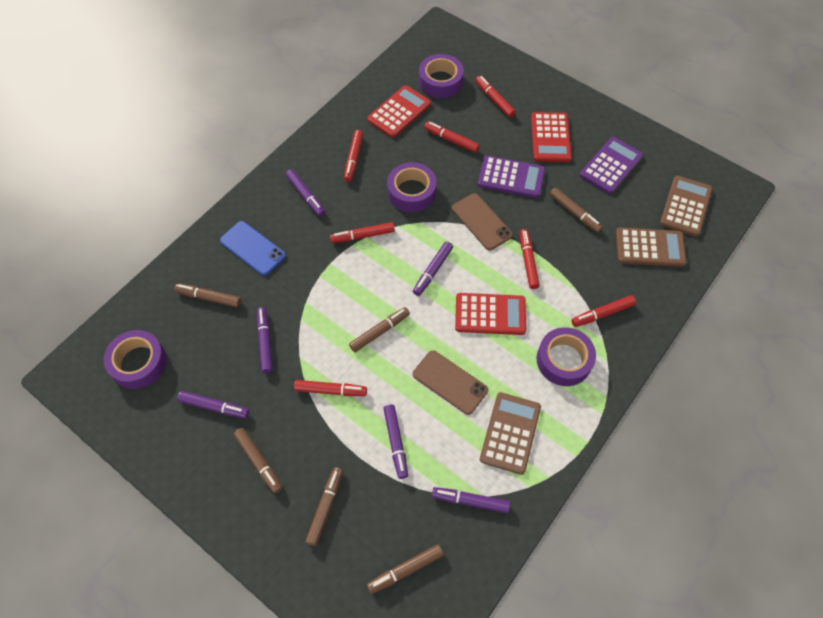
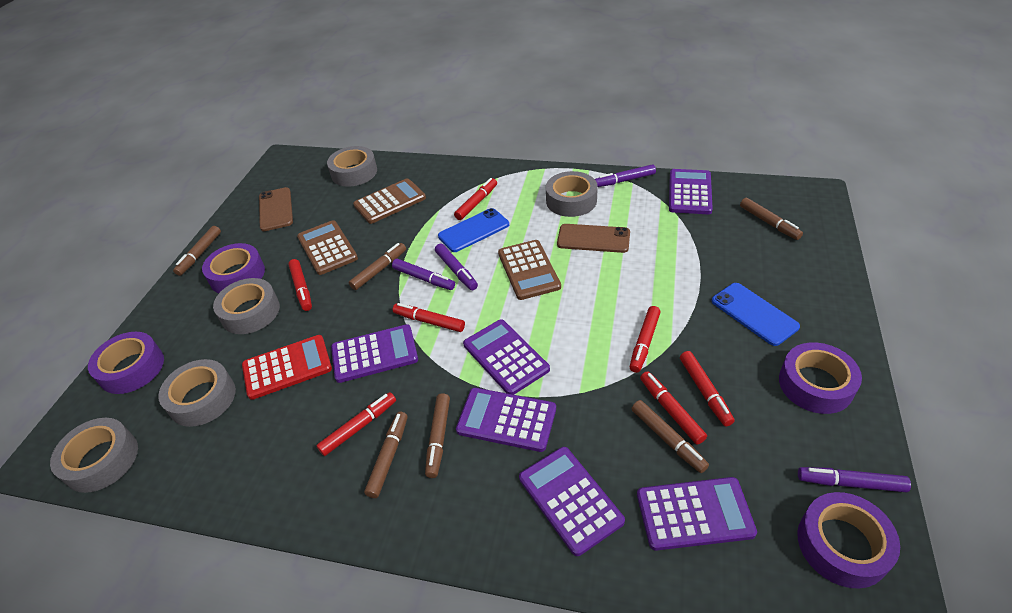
blue phone: 1 -> 2
grey tape: 0 -> 5
purple calculator: 2 -> 6
purple marker: 6 -> 4
red calculator: 3 -> 1

